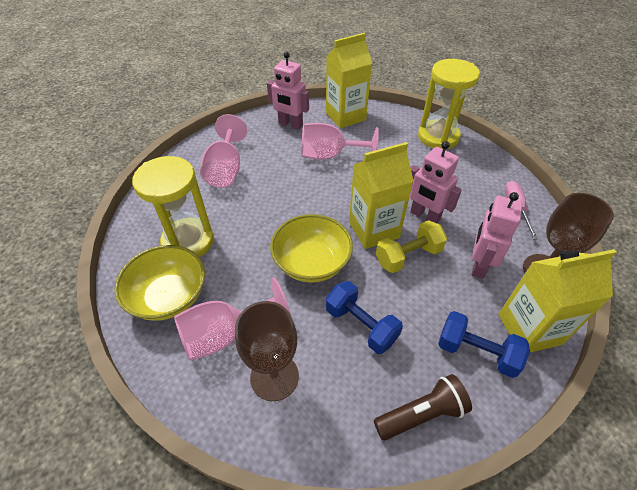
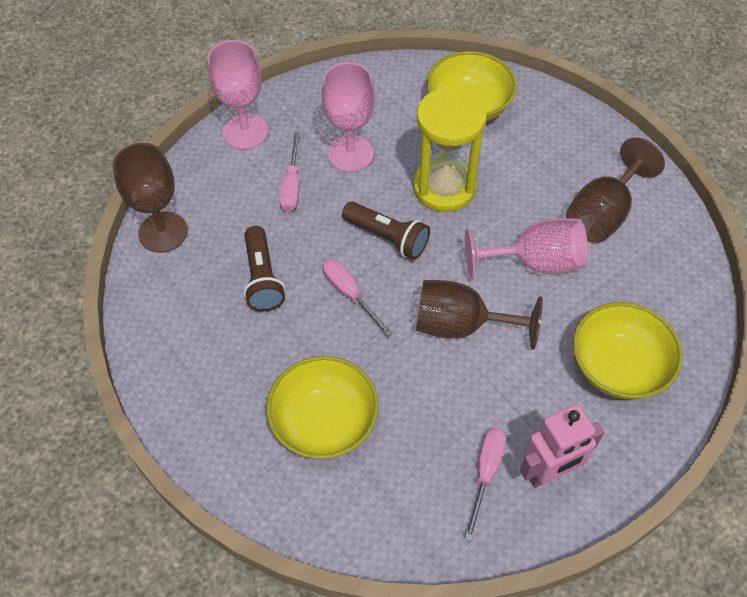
blue dumbbell: 2 -> 0
brown flashlight: 1 -> 2
brown goblet: 2 -> 3
pink robot: 3 -> 1
pink screwdriver: 1 -> 3
yellow bowl: 2 -> 3
yellow carton: 3 -> 0
yellow dumbbell: 1 -> 0
yellow hourglass: 2 -> 1

